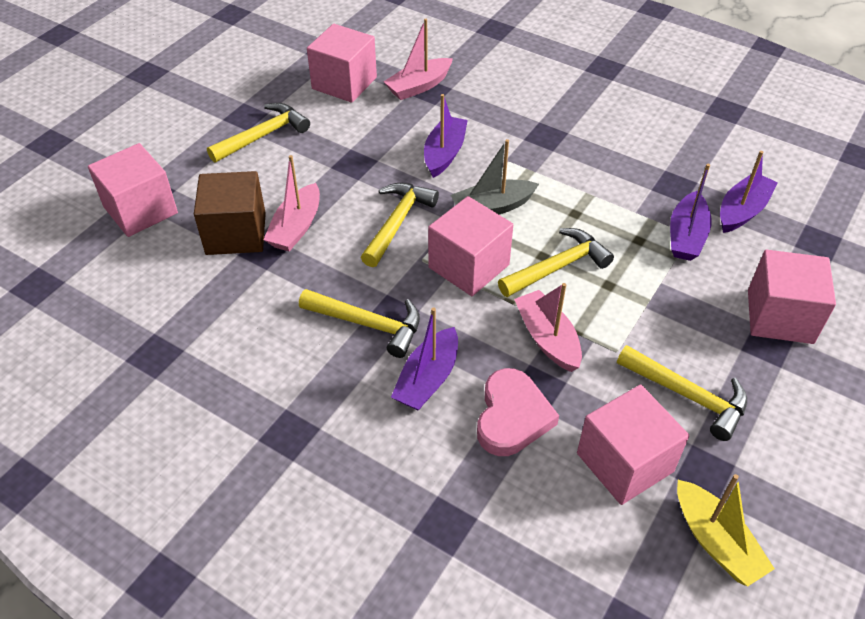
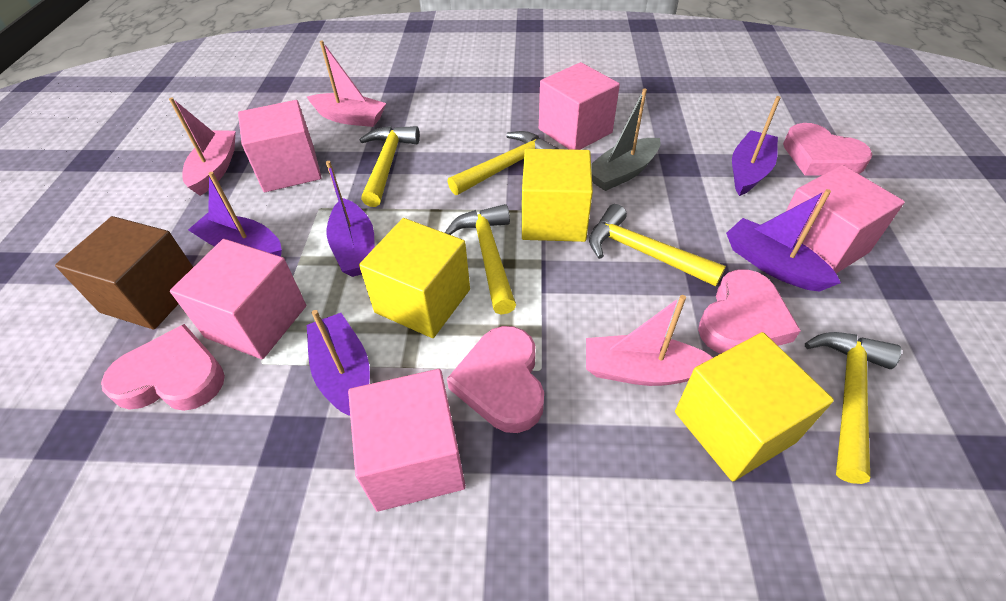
pink heart: 1 -> 4
purple boat: 4 -> 5
yellow boat: 1 -> 0
yellow cube: 0 -> 3

